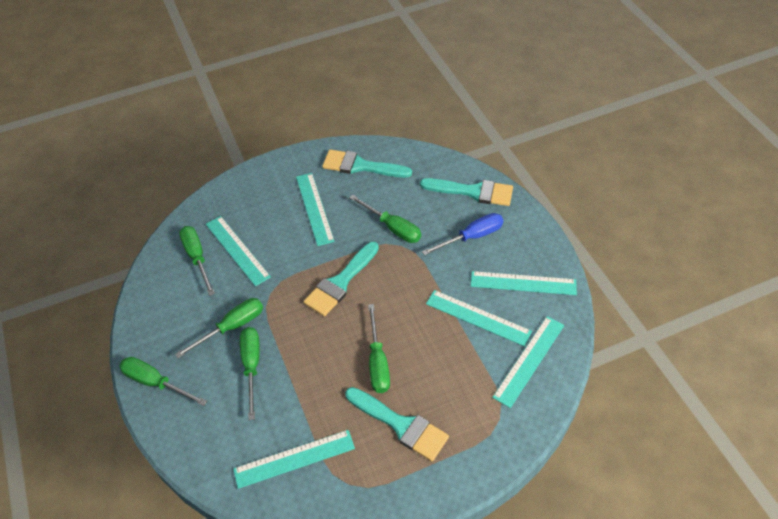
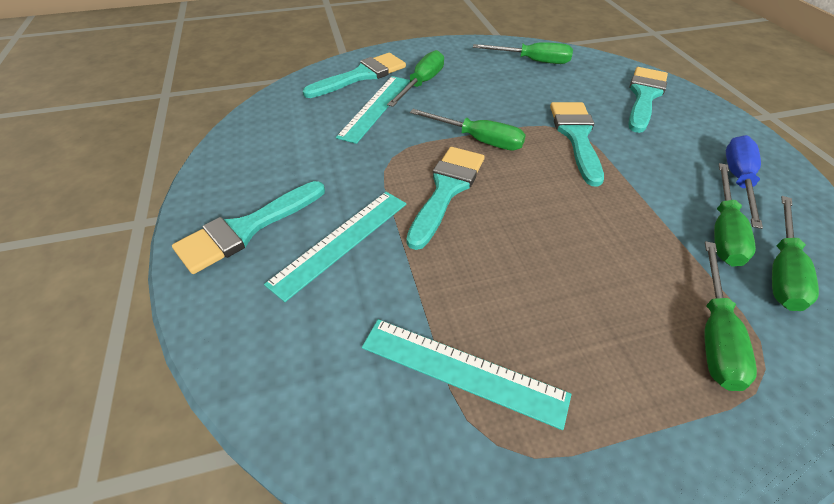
turquoise brush: 4 -> 5
turquoise ruler: 6 -> 3

